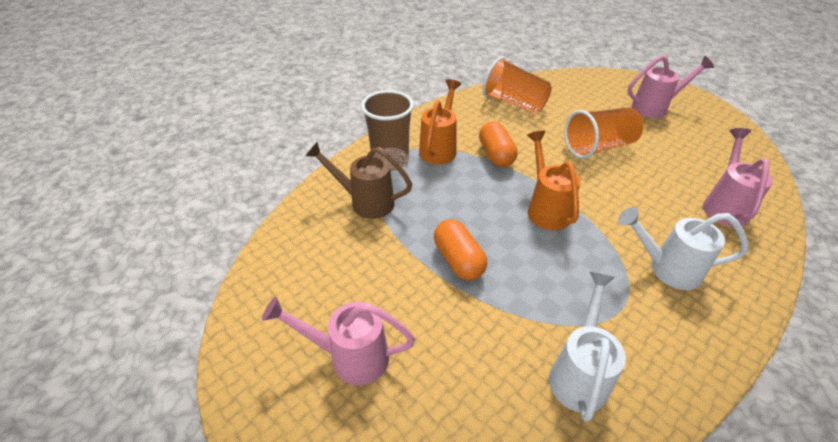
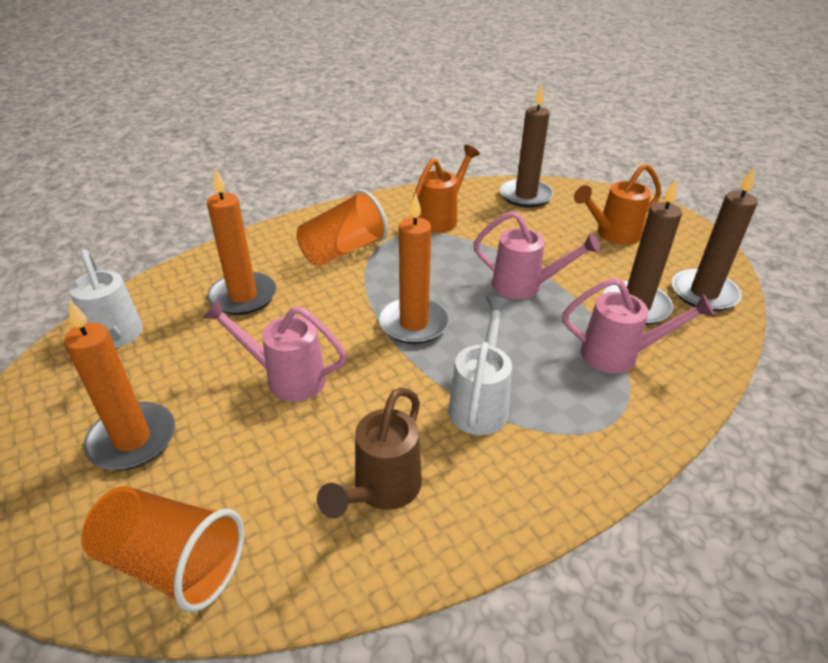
brown candle: 0 -> 3
brown cup: 1 -> 0
orange candle: 0 -> 3
orange capsule: 2 -> 0

